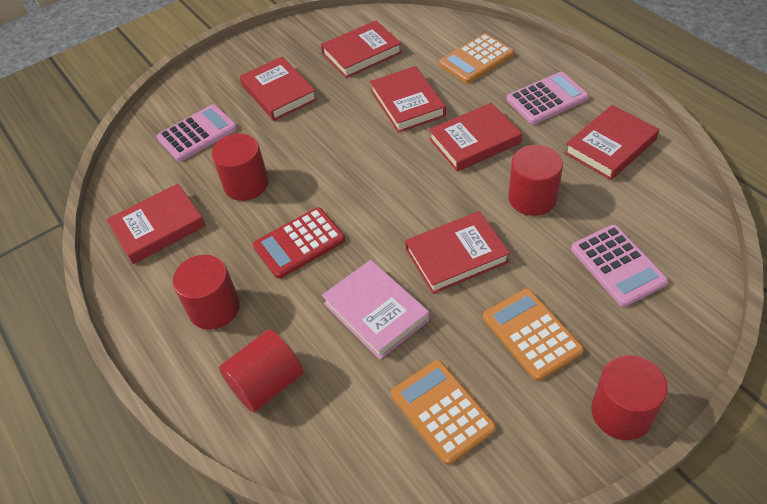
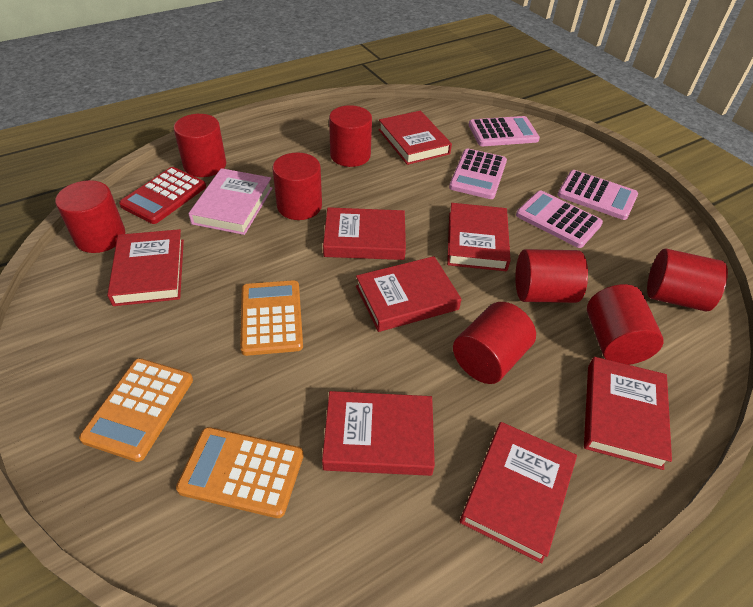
pink calculator: 3 -> 4
red book: 7 -> 8
red cylinder: 5 -> 8

